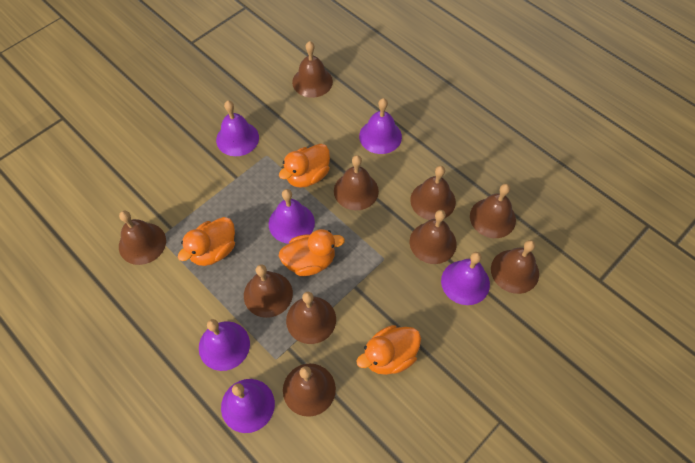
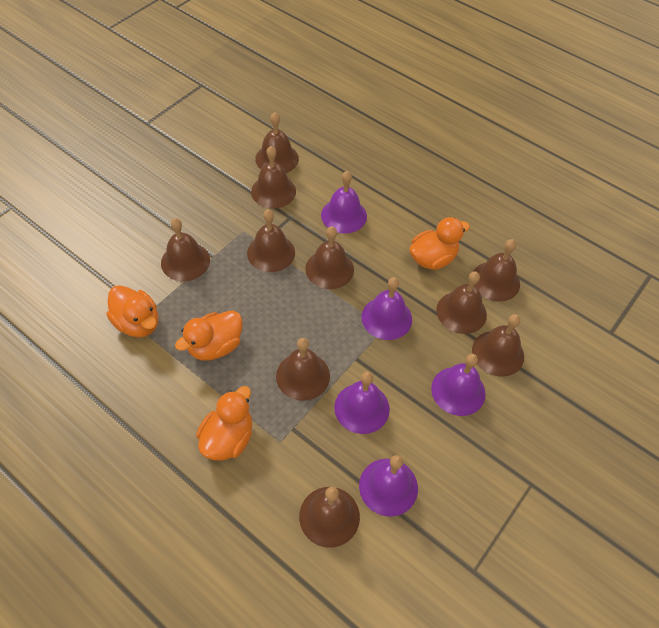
purple bell: 6 -> 5

